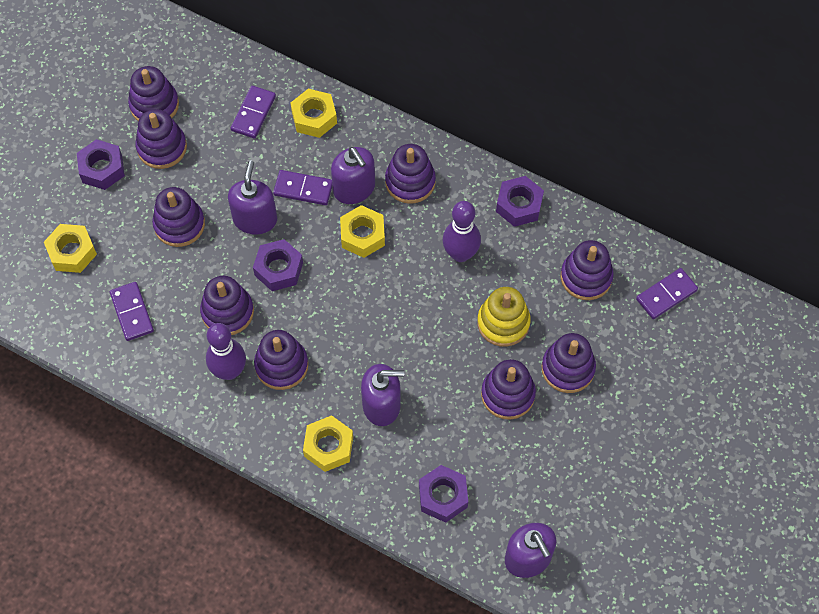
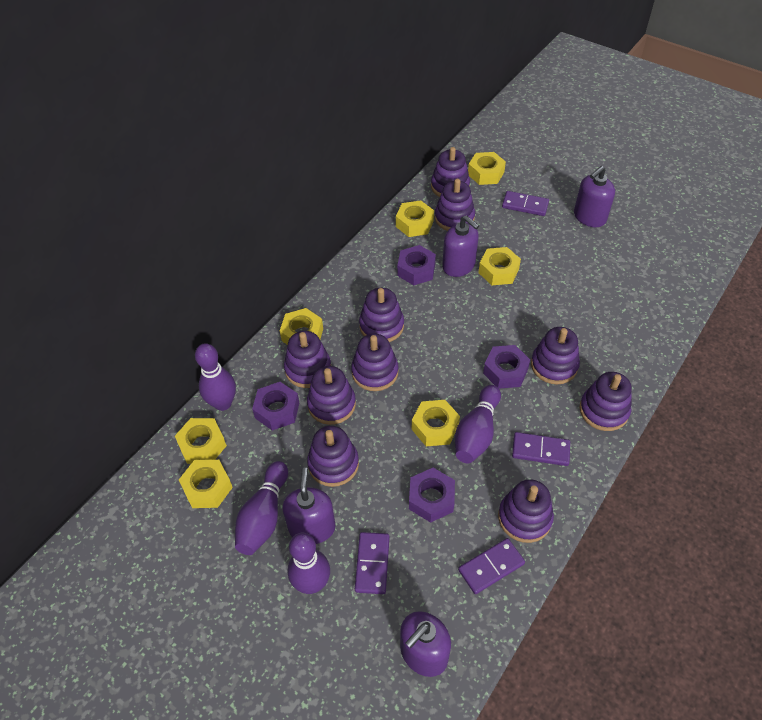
purple bowling pin: 2 -> 4
purple stacking toy: 9 -> 10
yellow nut: 4 -> 7
yellow stacking toy: 1 -> 0

